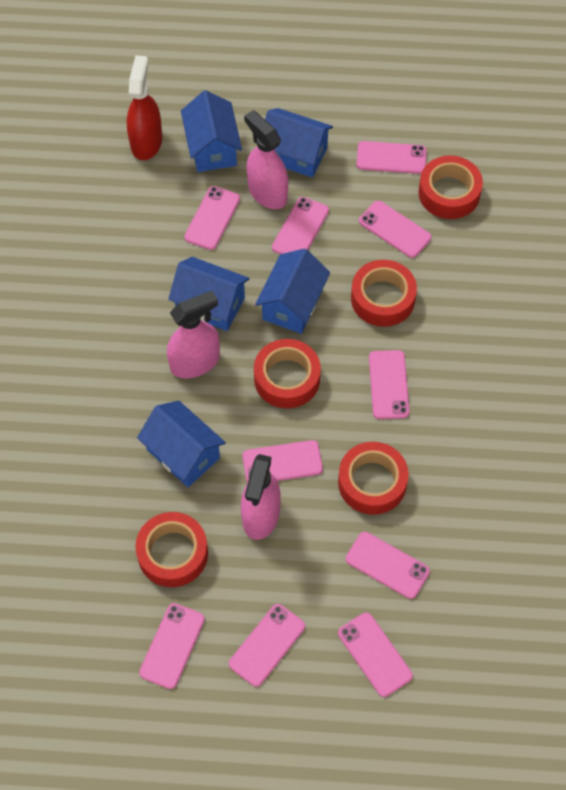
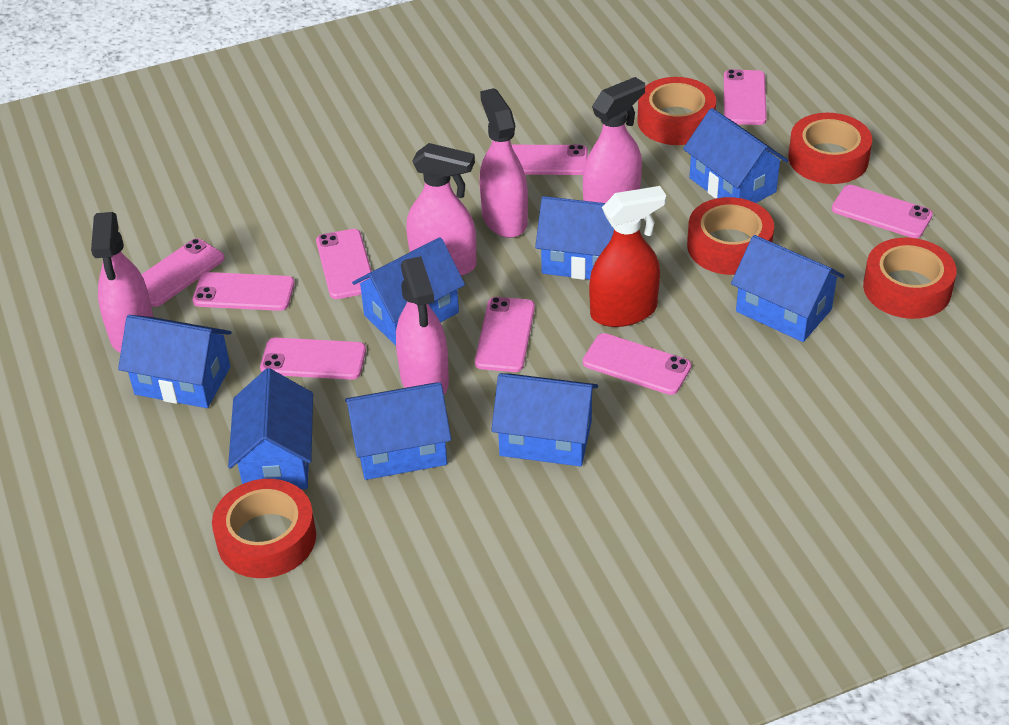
blue house: 5 -> 8
pink phone: 10 -> 9
pink spray bottle: 3 -> 5

